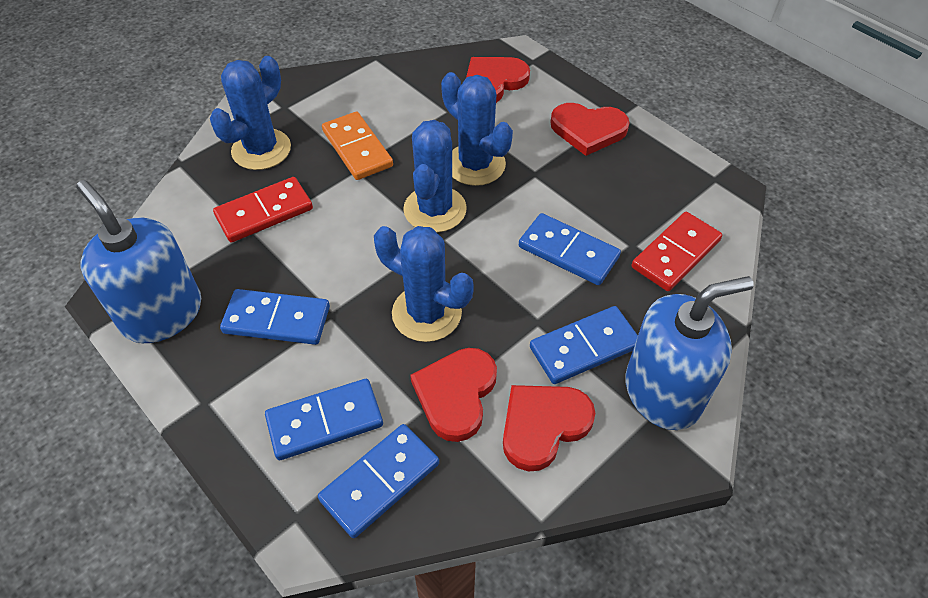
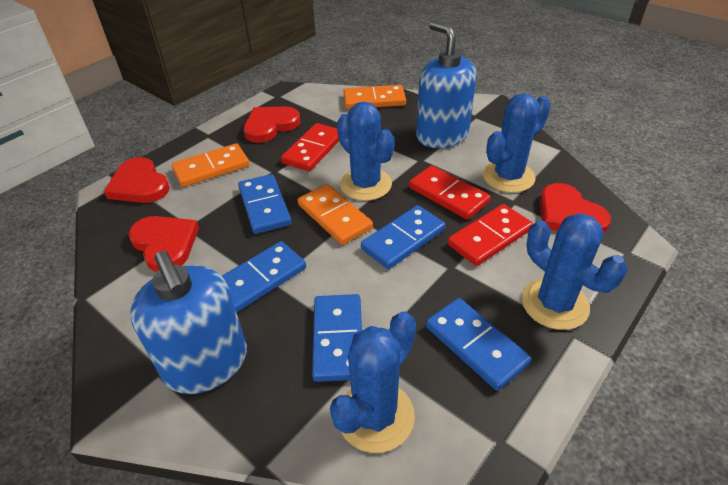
orange domino: 1 -> 3
red domino: 2 -> 3

